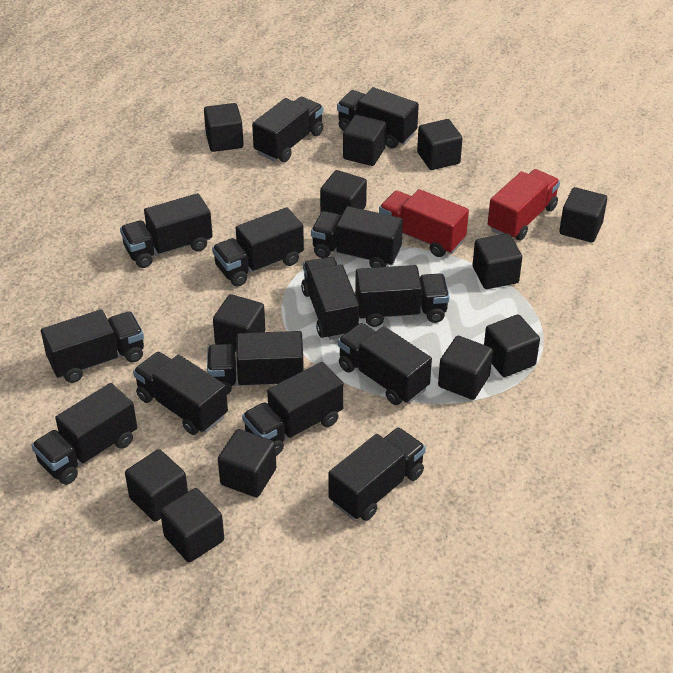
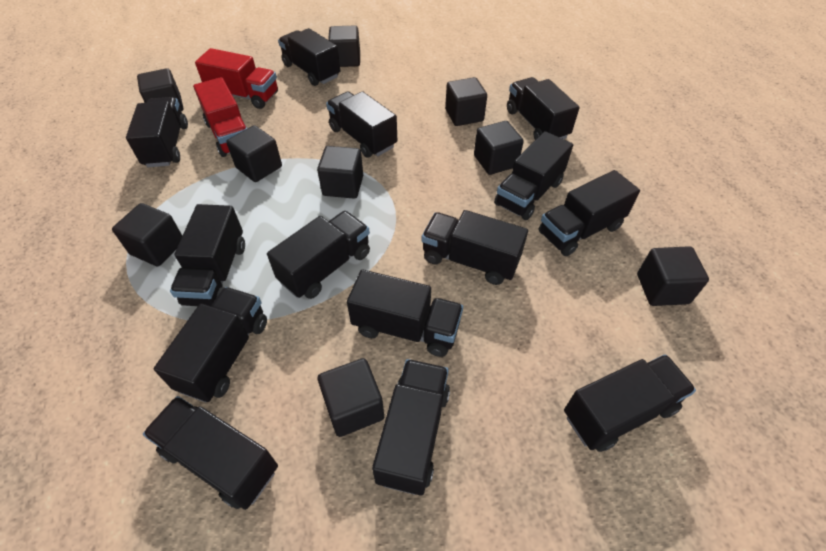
black cube: 12 -> 9

